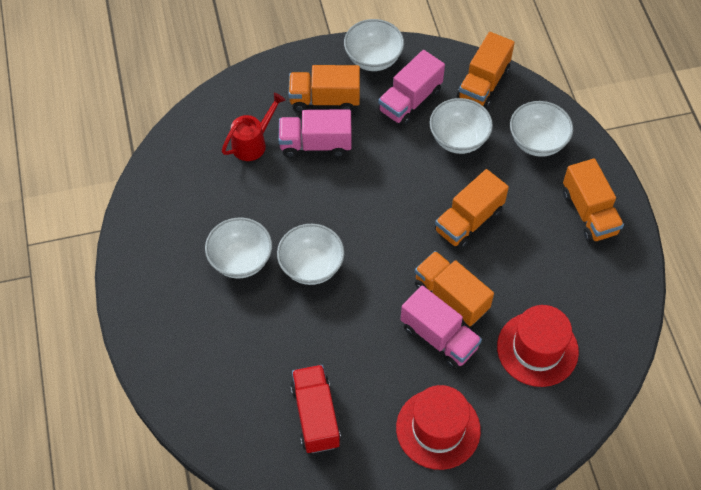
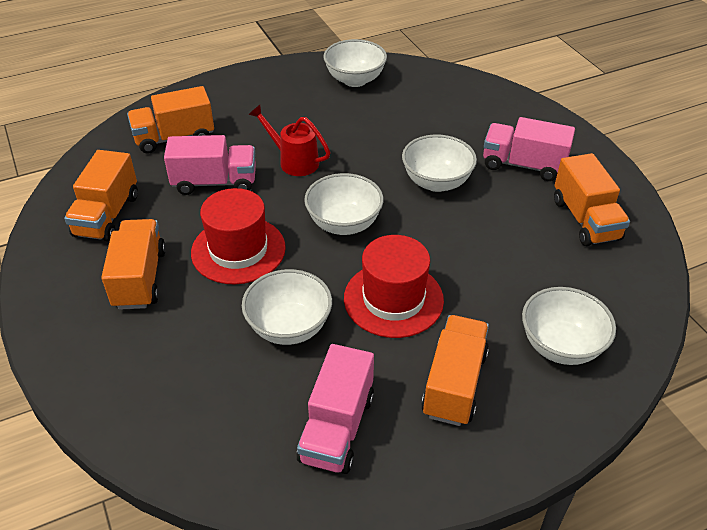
red truck: 1 -> 0

